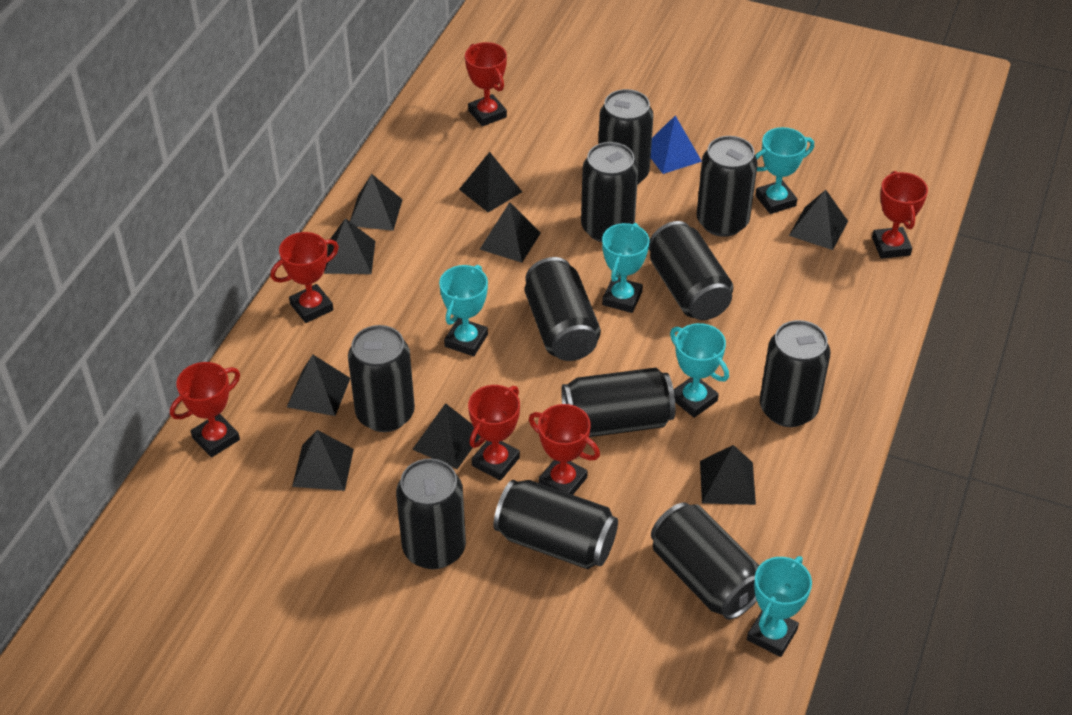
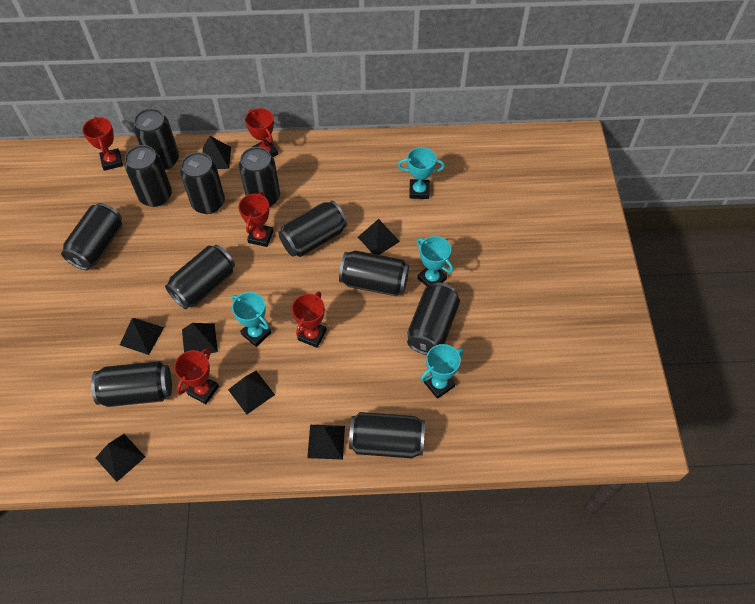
black pyramid: 9 -> 7
blue pyramid: 1 -> 0
red trophy: 6 -> 5
turquoise trophy: 5 -> 4

